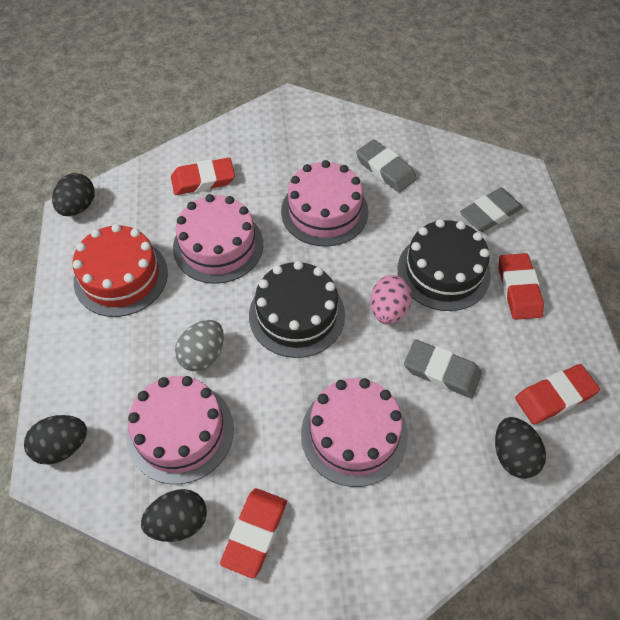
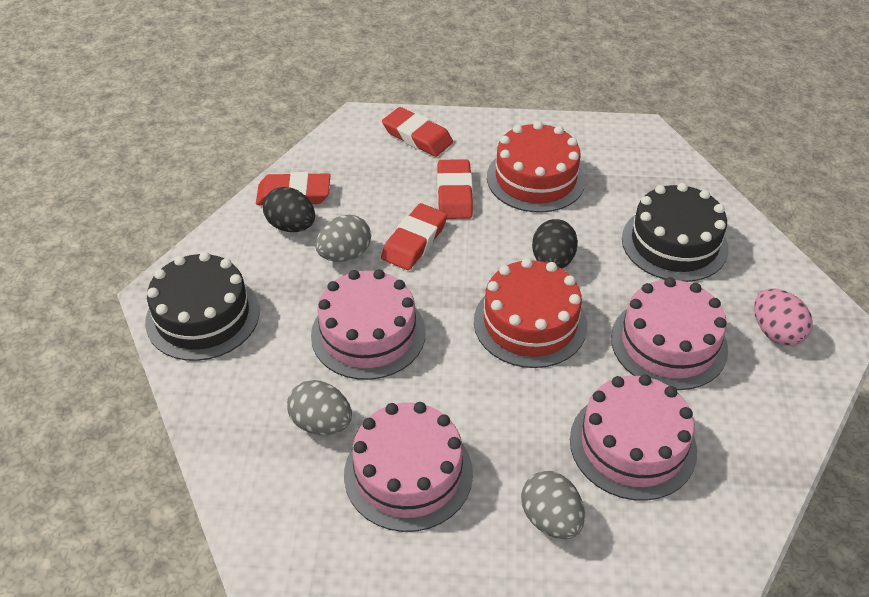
black egg: 4 -> 2
grey egg: 1 -> 3
grey eraser: 3 -> 0
red cake: 1 -> 2

